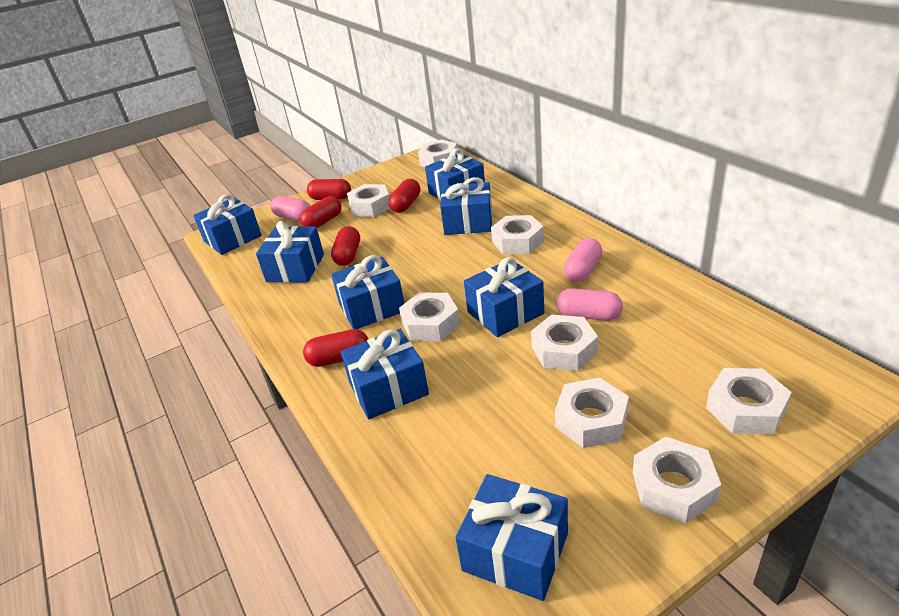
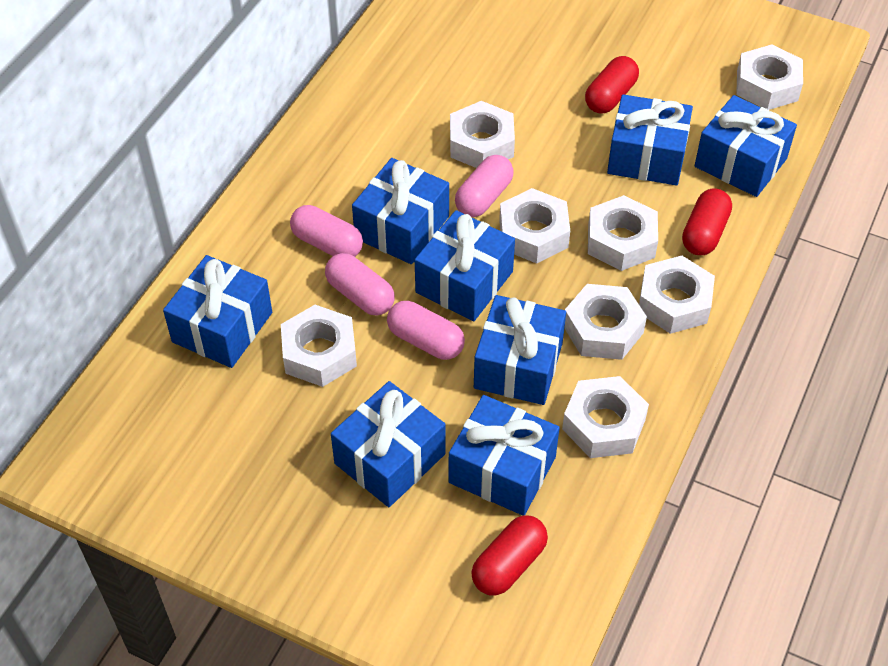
pink capsule: 3 -> 4
red capsule: 5 -> 3

